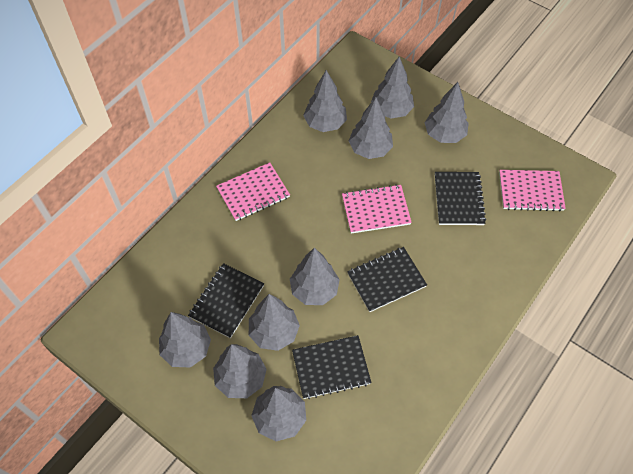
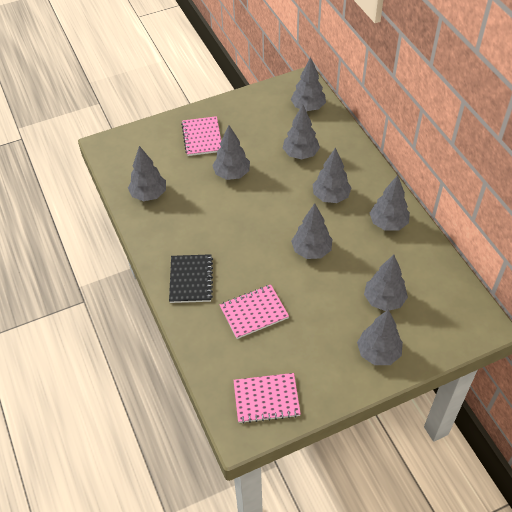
black notebook: 4 -> 1

